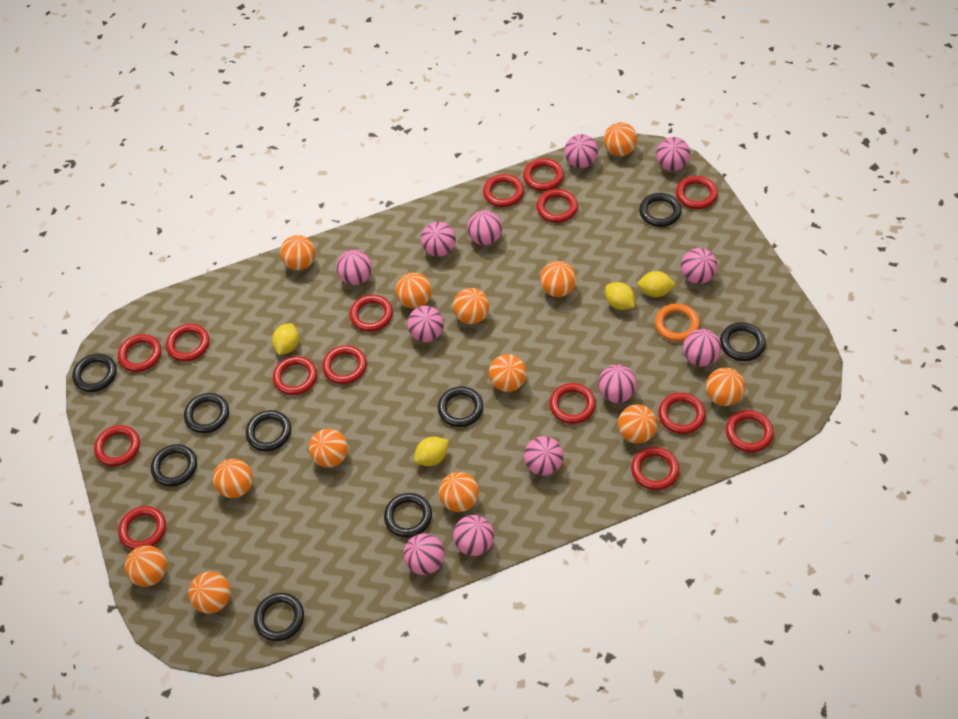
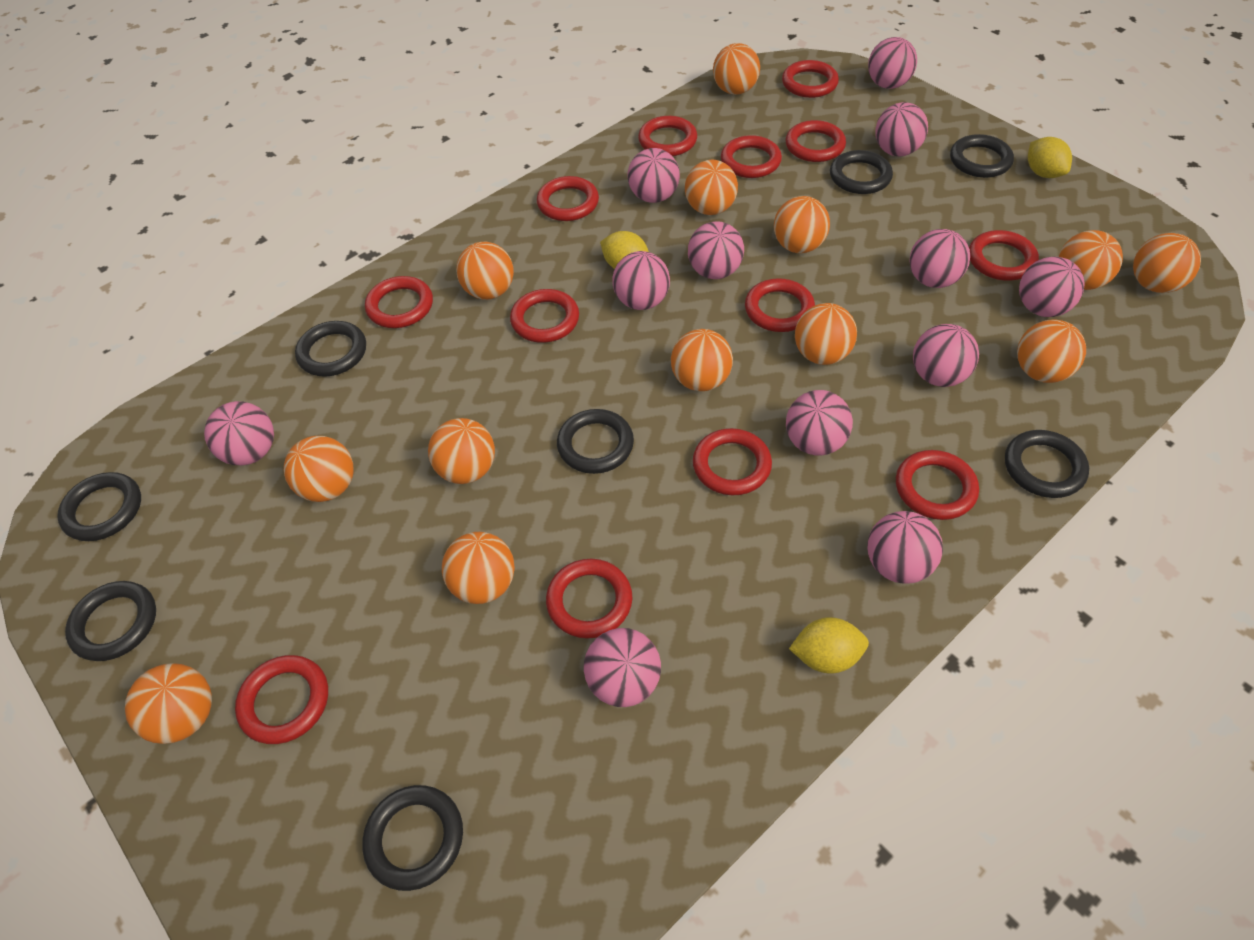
black ring: 9 -> 8
orange ring: 1 -> 0
red ring: 15 -> 13
yellow lemon: 4 -> 3

